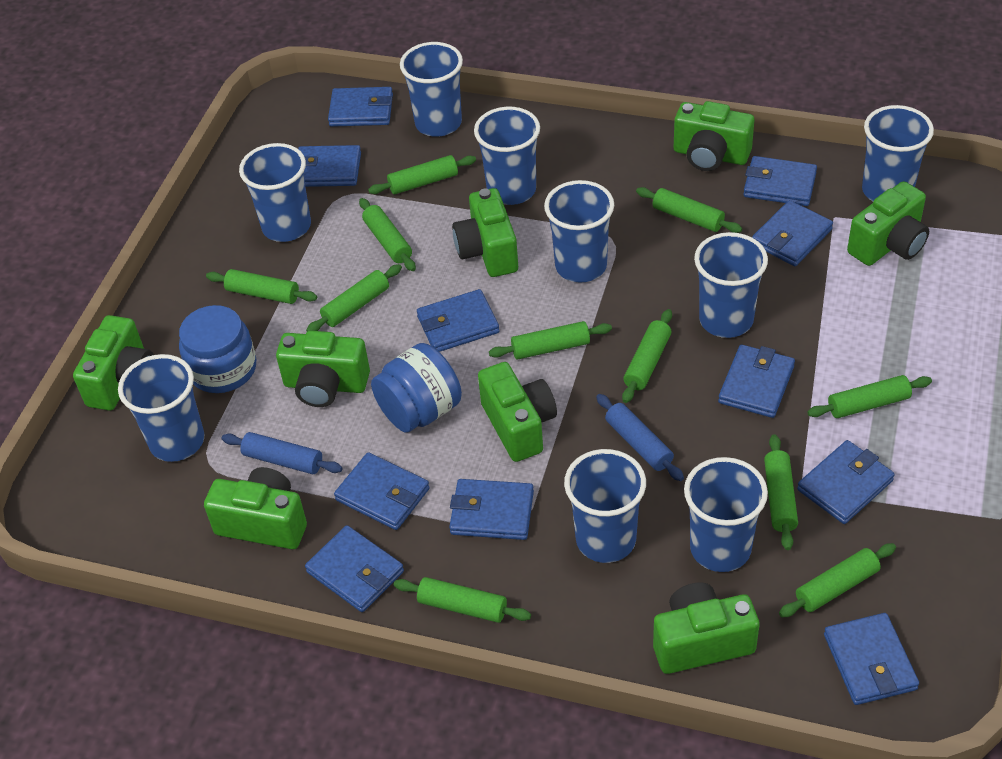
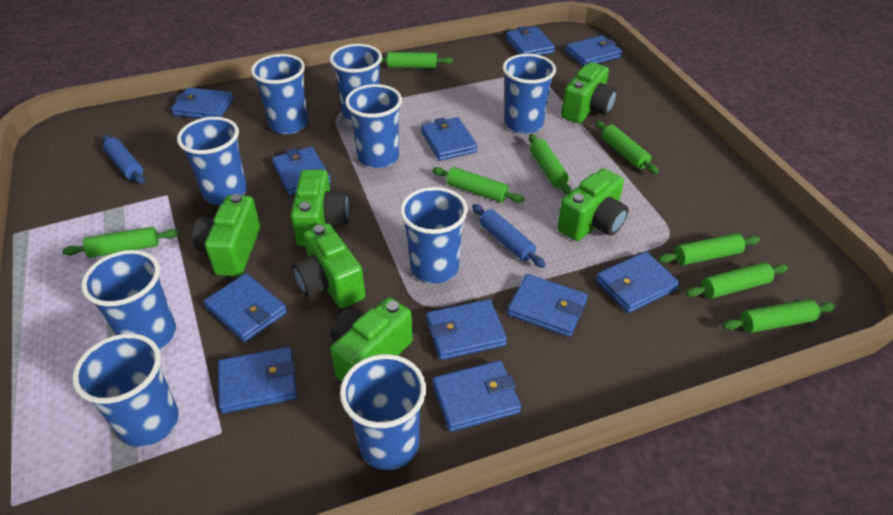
blue jar: 2 -> 0
green camera: 8 -> 6
green rolling pin: 11 -> 8

